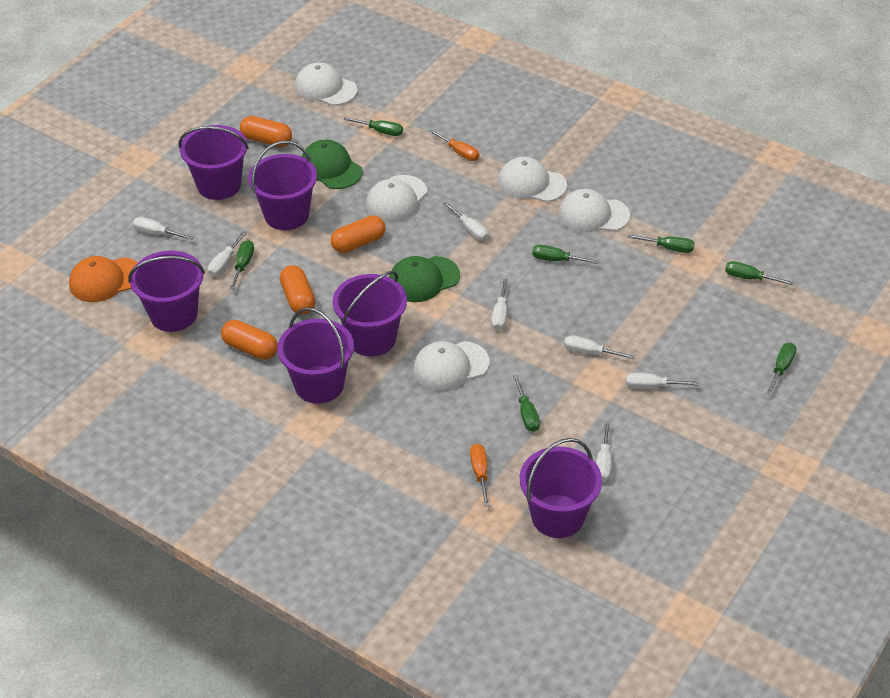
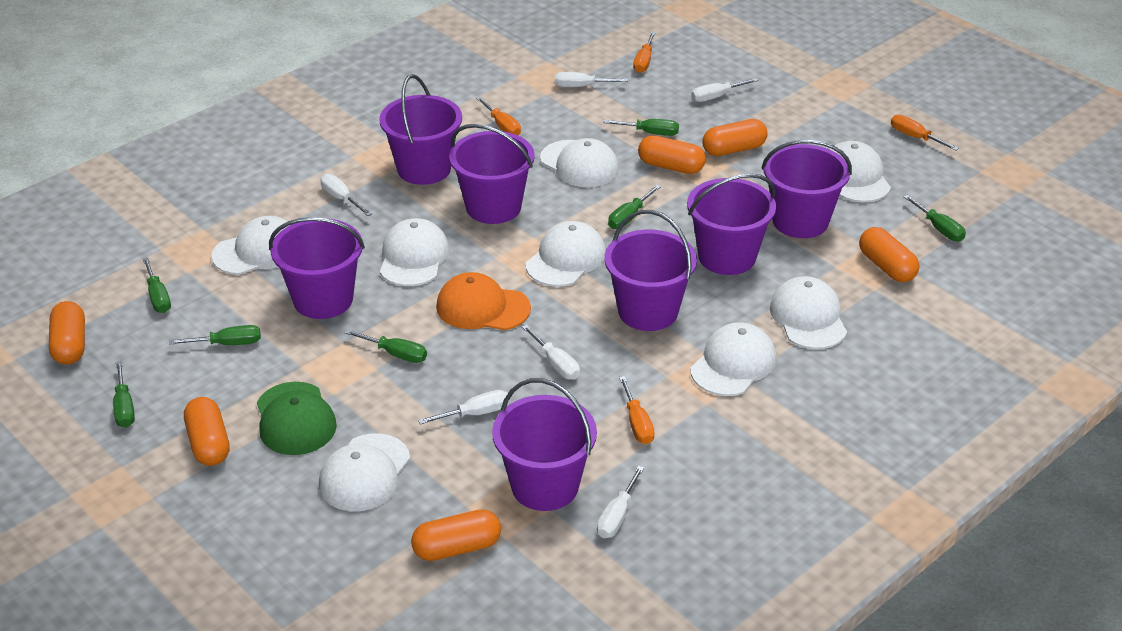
green cap: 2 -> 1
orange capsule: 4 -> 6
orange screwdriver: 2 -> 4
purple bucket: 6 -> 7
white cap: 5 -> 8
white screwdriver: 7 -> 6

